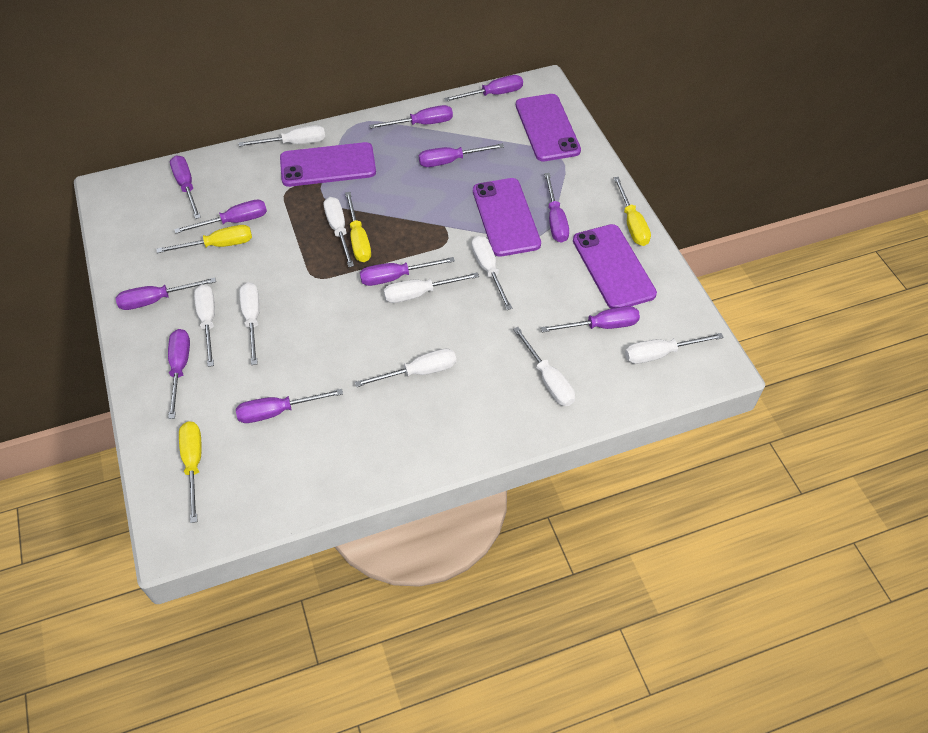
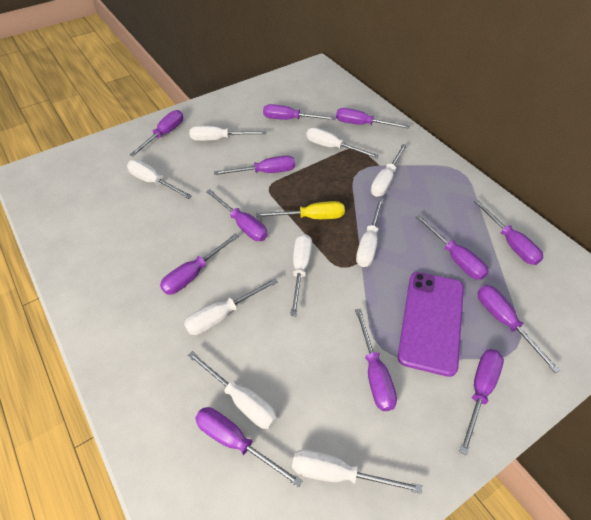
purple phone: 4 -> 1
purple screwdriver: 11 -> 12
yellow screwdriver: 4 -> 1

